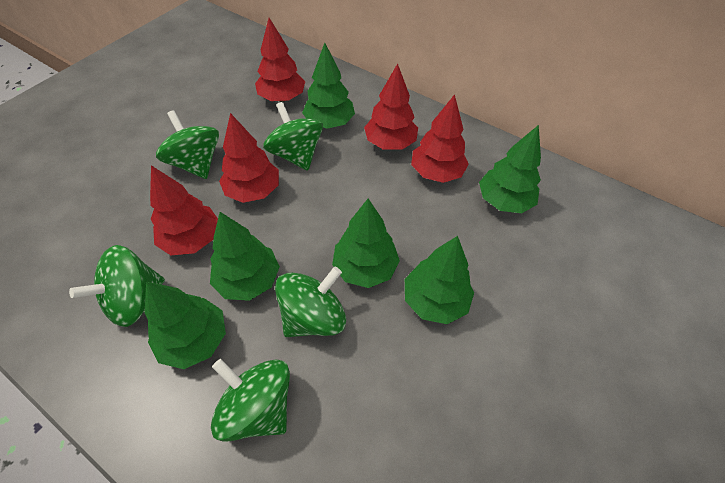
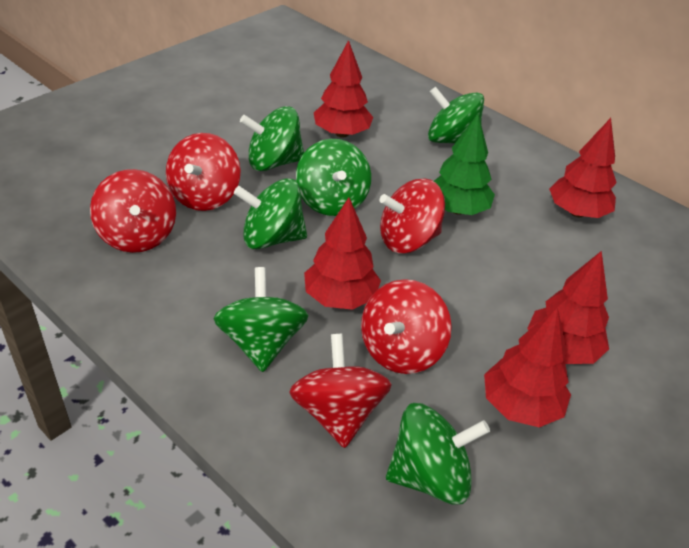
green spinning top: 5 -> 6
green tree: 6 -> 1
red spinning top: 0 -> 5

